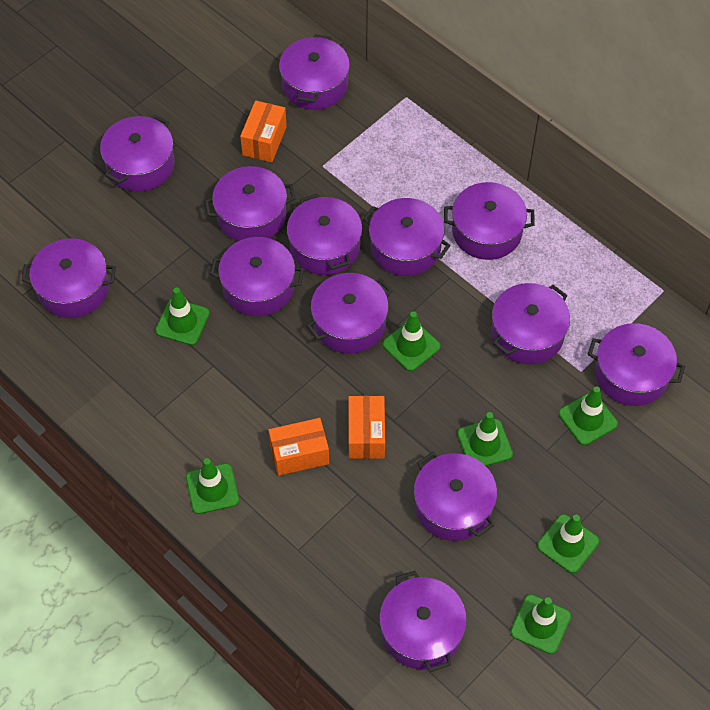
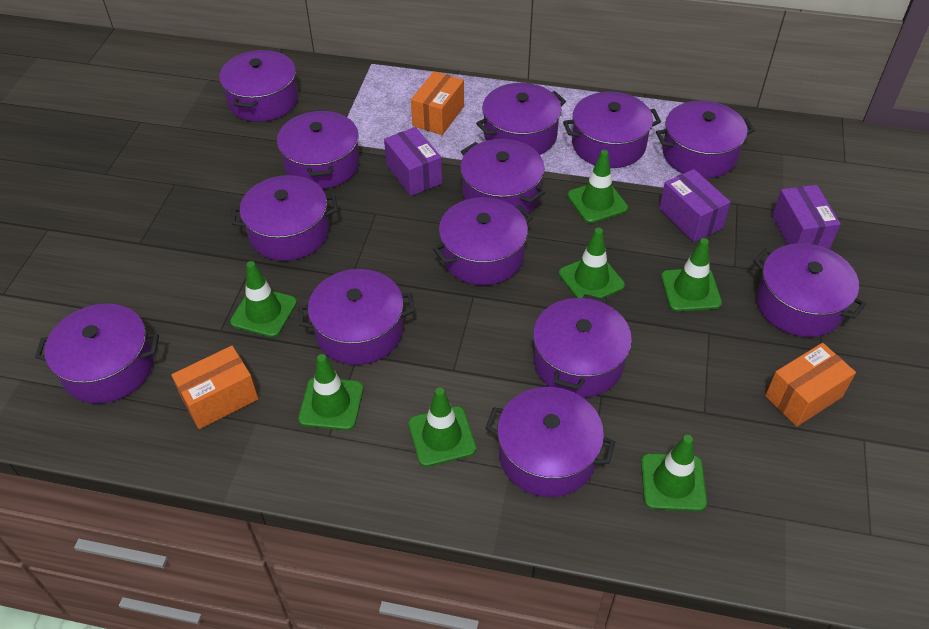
purple box: 0 -> 3

